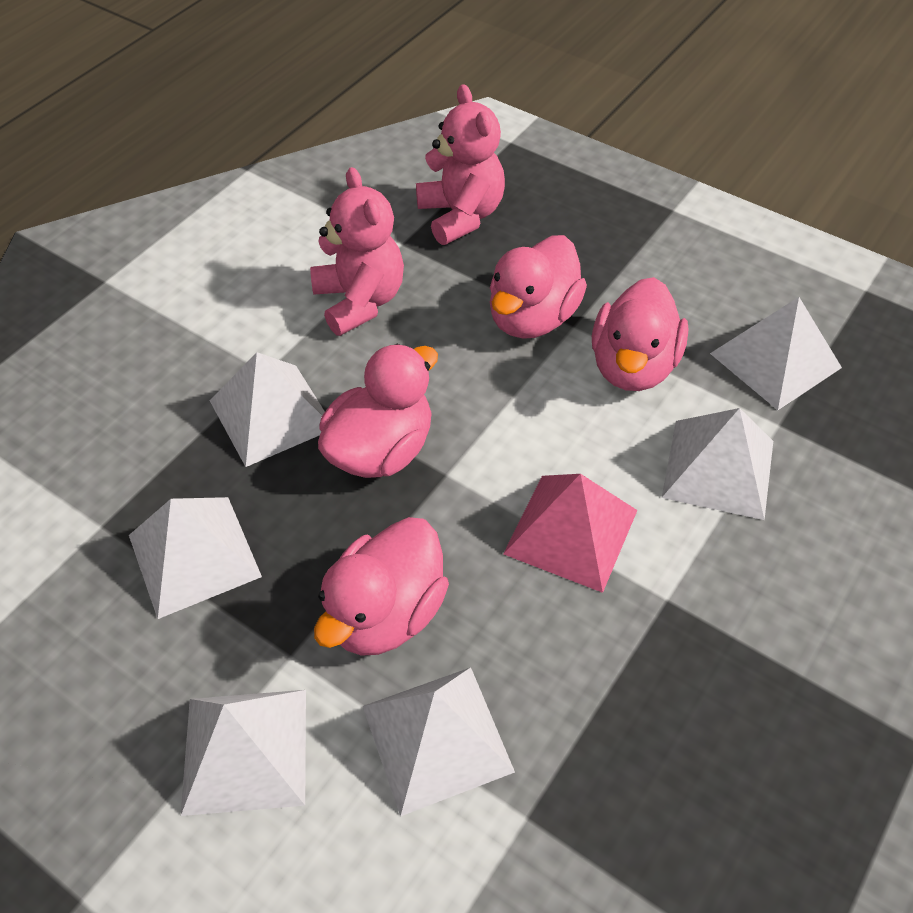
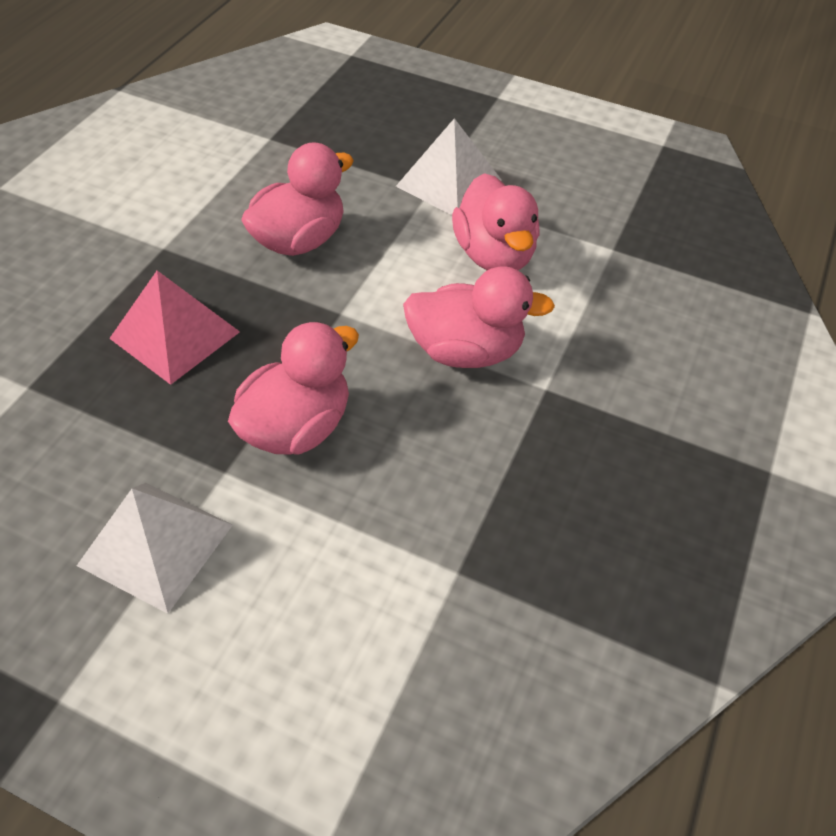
pink teddy bear: 2 -> 0
white pyramid: 6 -> 2

